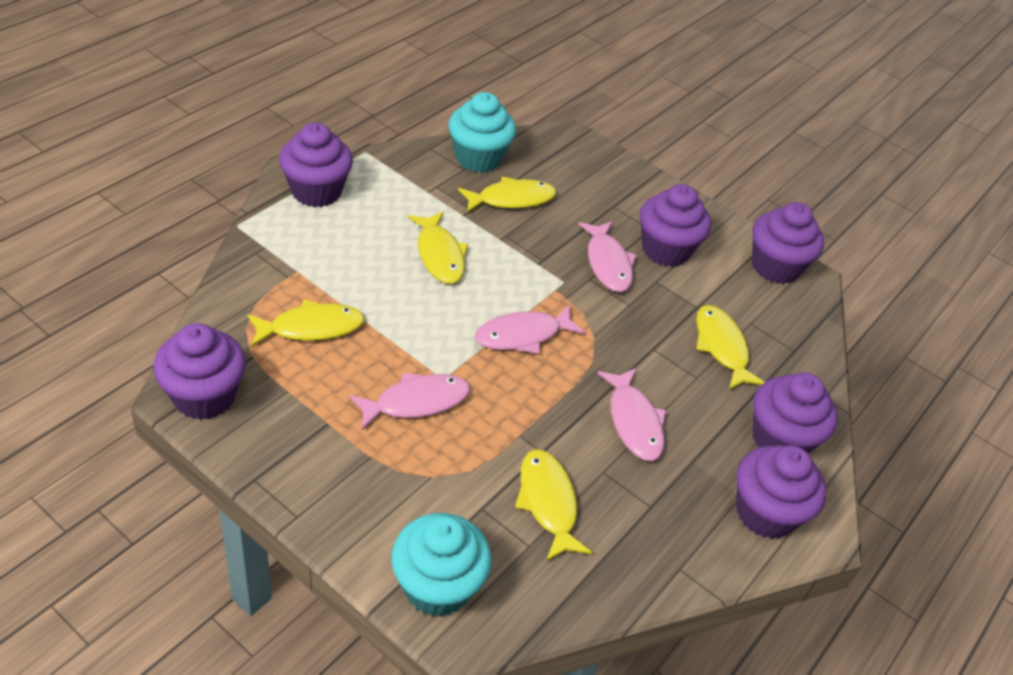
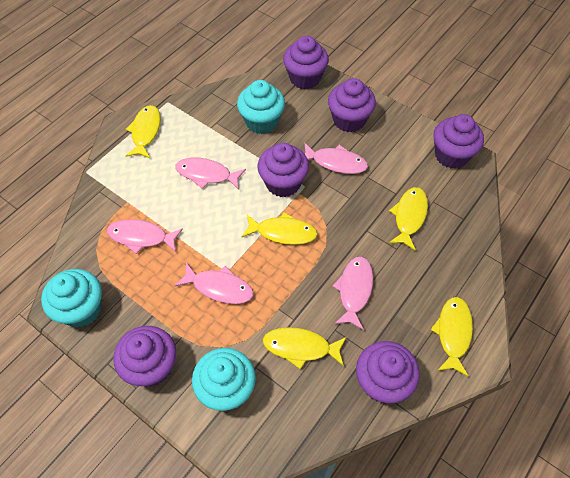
pink fish: 4 -> 5
turquoise cupcake: 2 -> 3

